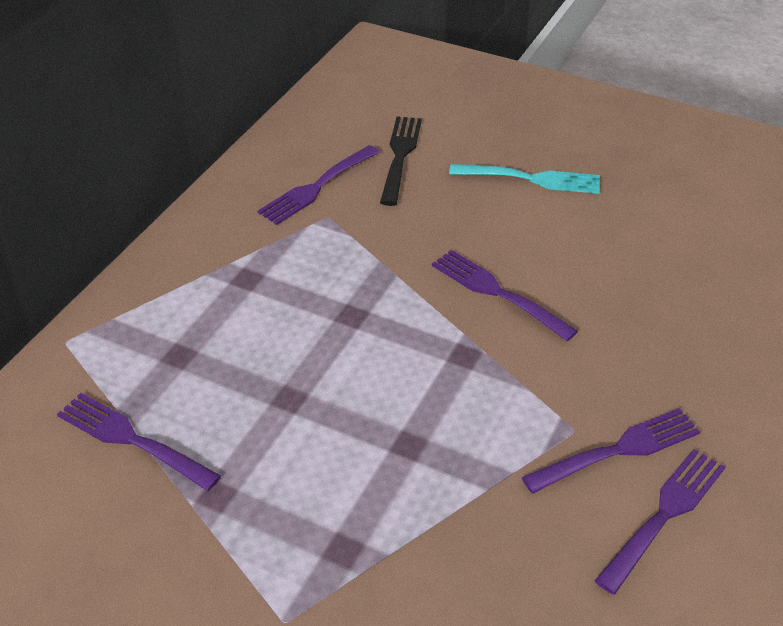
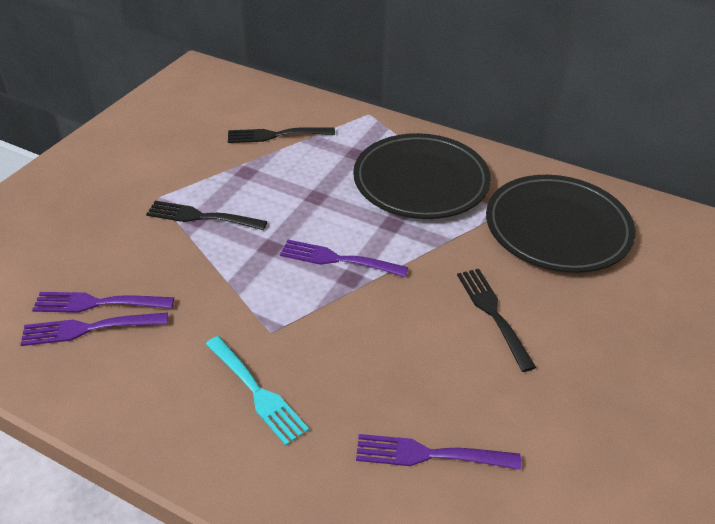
black fork: 1 -> 3
black plate: 0 -> 2
purple fork: 5 -> 4

